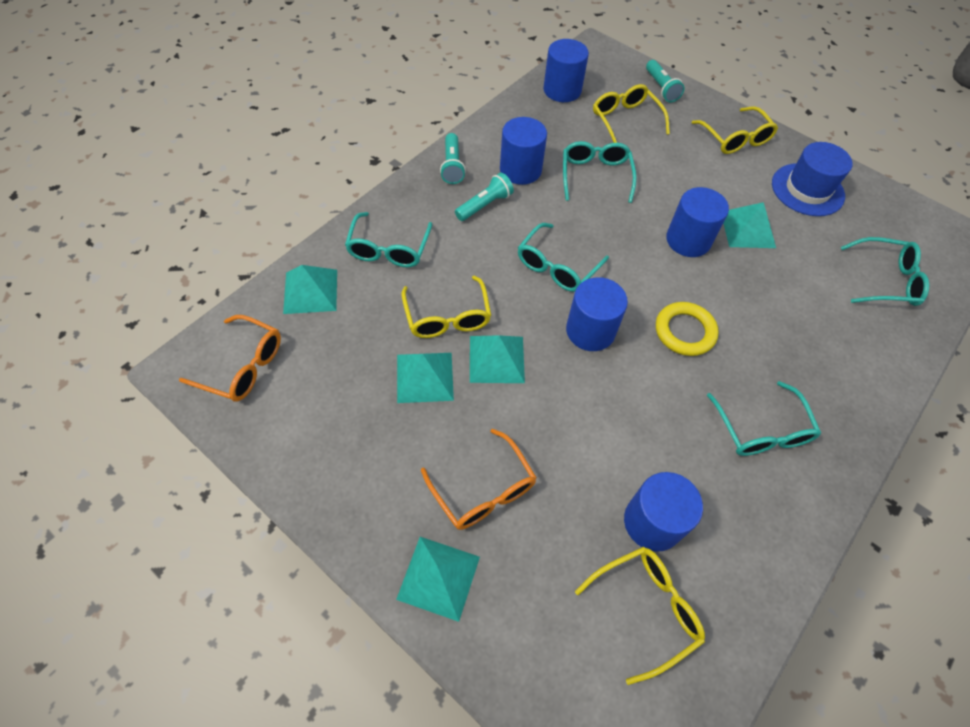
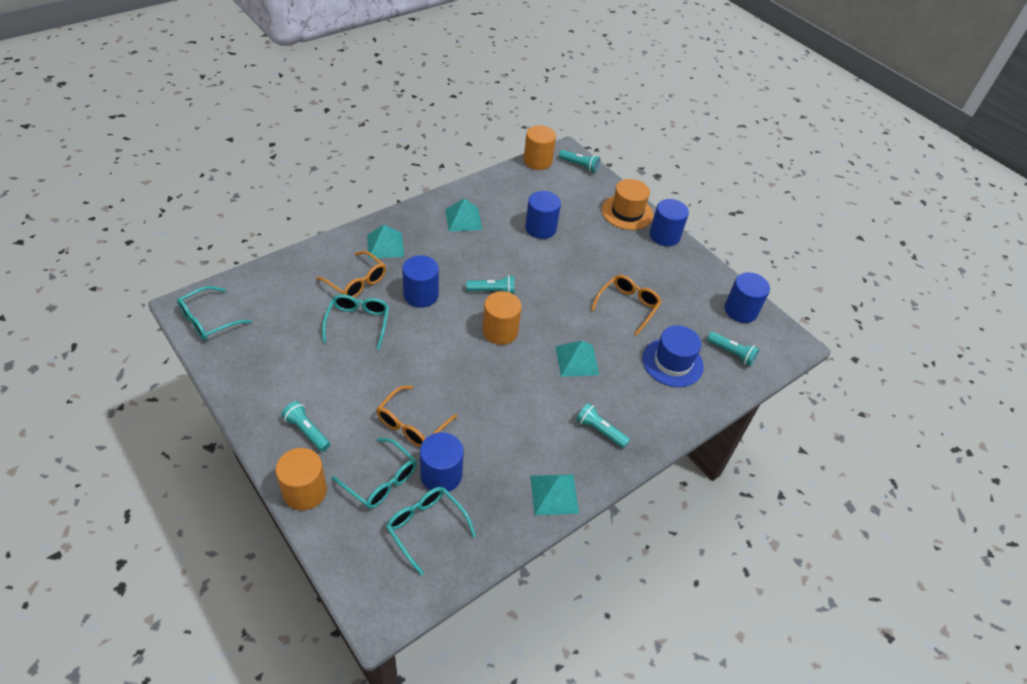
orange cylinder: 0 -> 3
orange glasses: 2 -> 3
orange hat: 0 -> 1
turquoise flashlight: 3 -> 5
turquoise glasses: 5 -> 4
turquoise pyramid: 5 -> 4
yellow glasses: 4 -> 0
yellow ring: 1 -> 0

